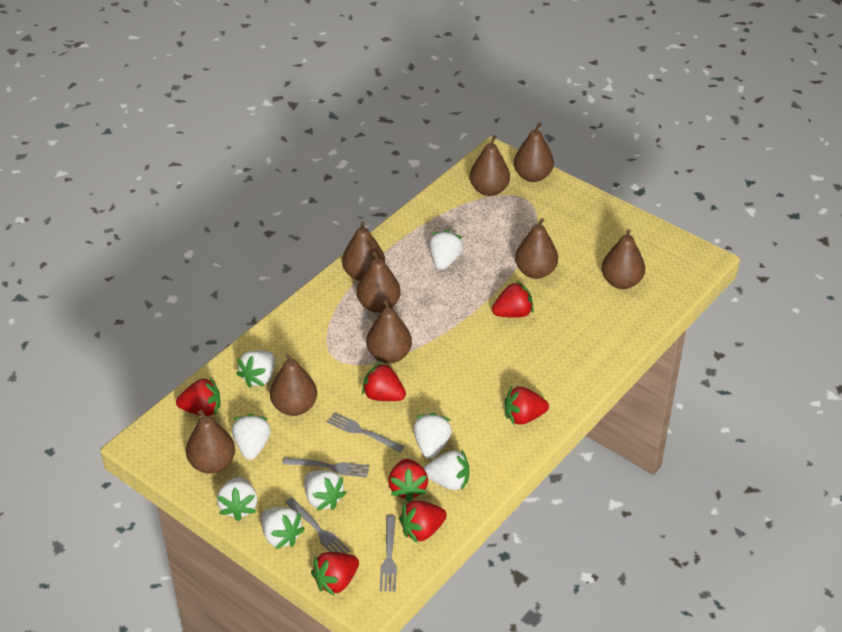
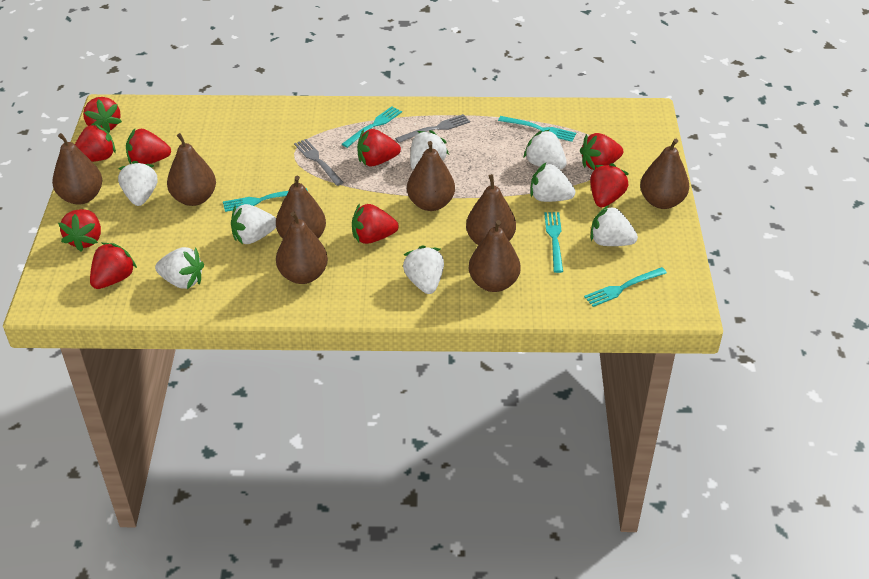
brown pear: 9 -> 8
grey fork: 4 -> 2
red strawberry: 7 -> 9
turquoise fork: 0 -> 5

